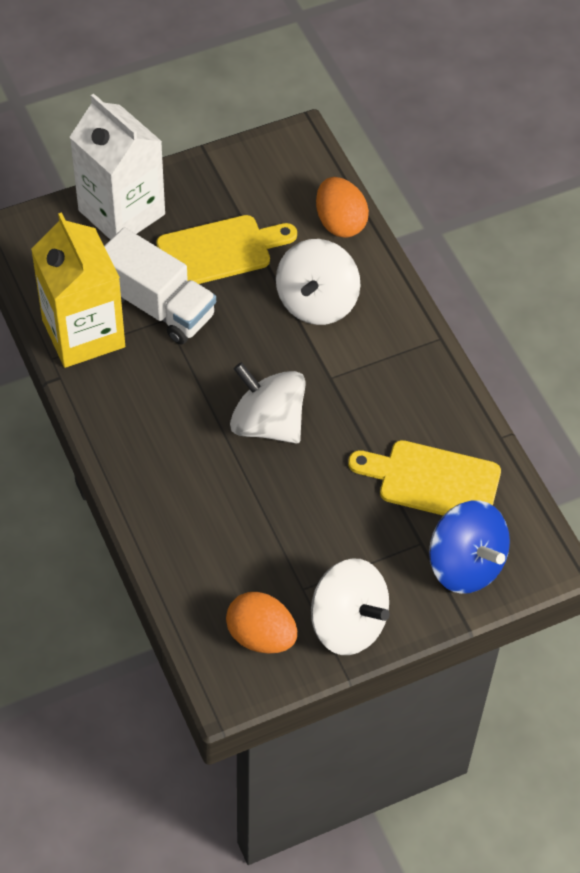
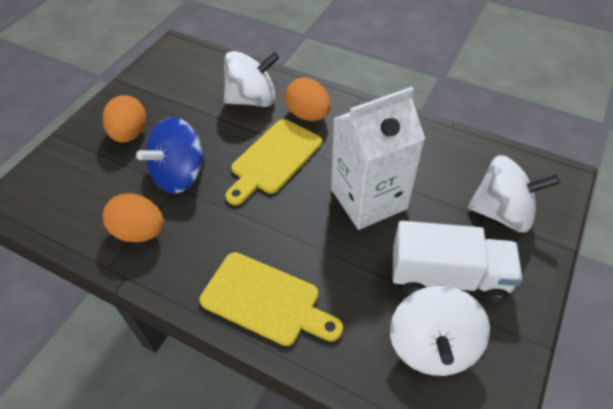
orange egg: 2 -> 3
yellow carton: 1 -> 0

